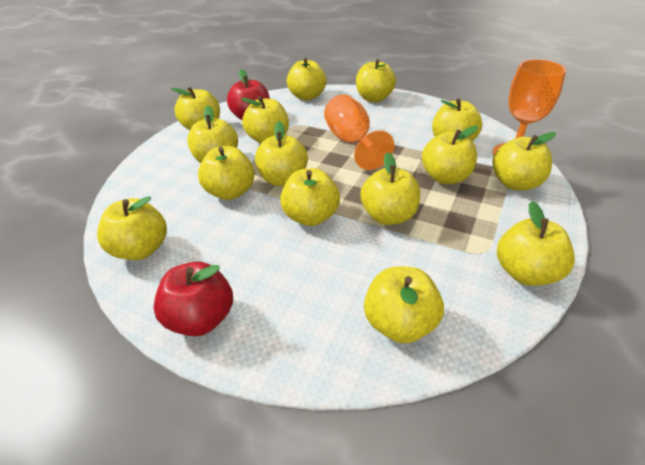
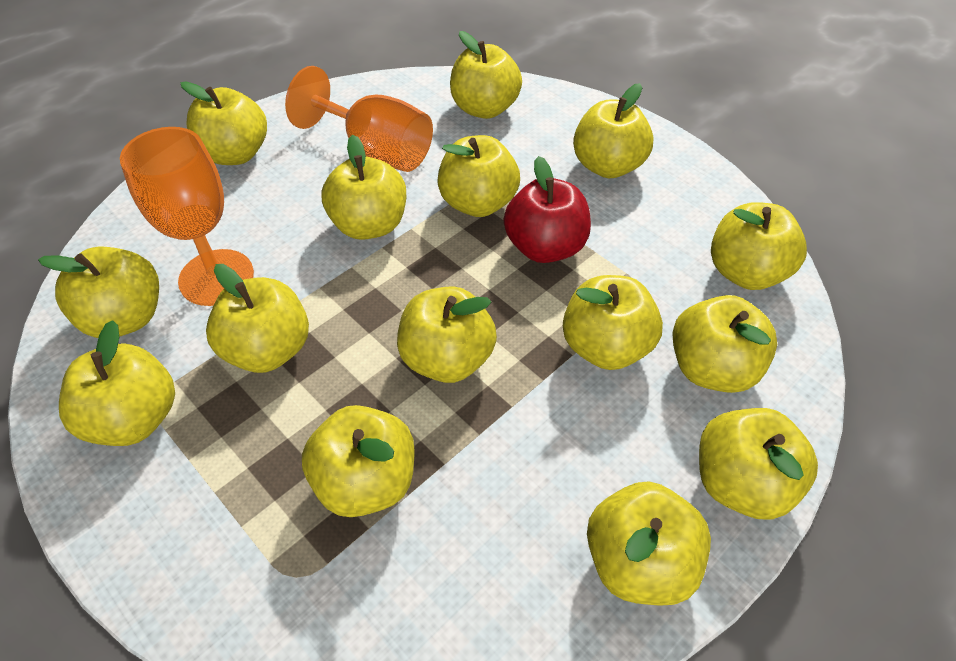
red apple: 2 -> 1

